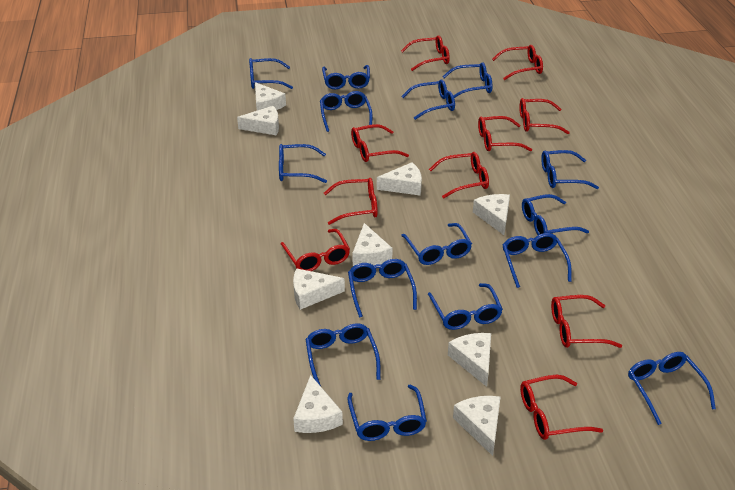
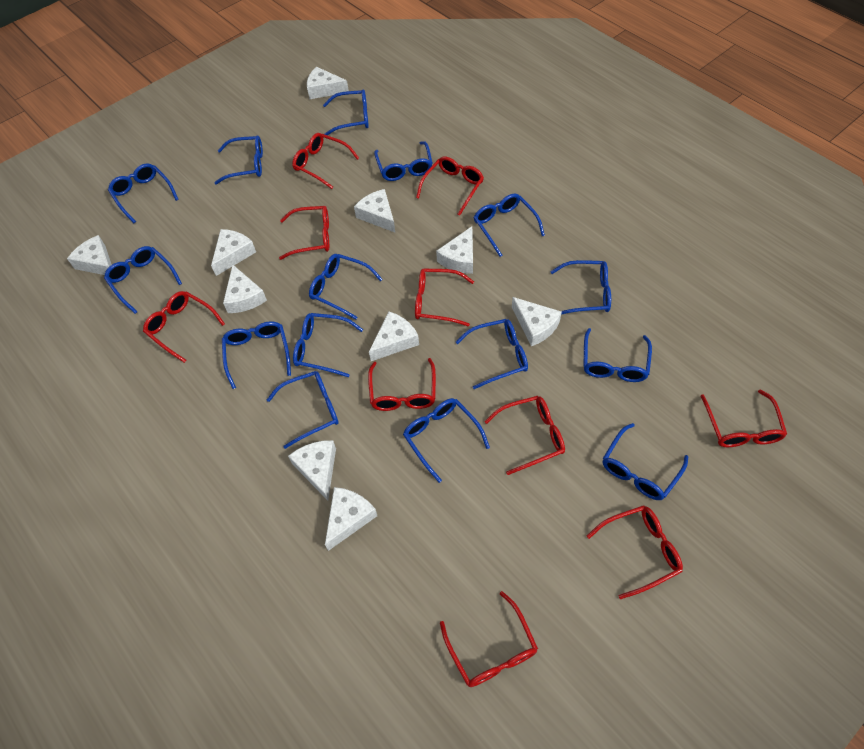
white cheese: 9 -> 10

